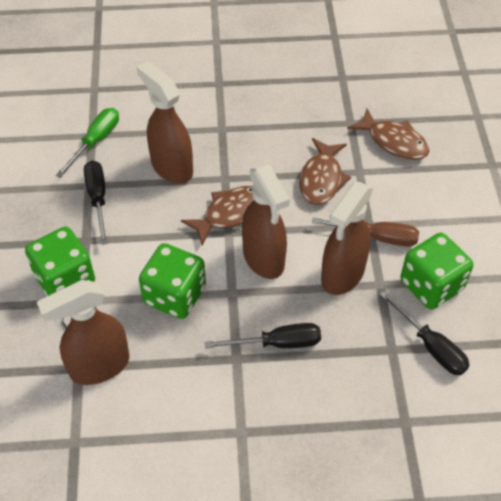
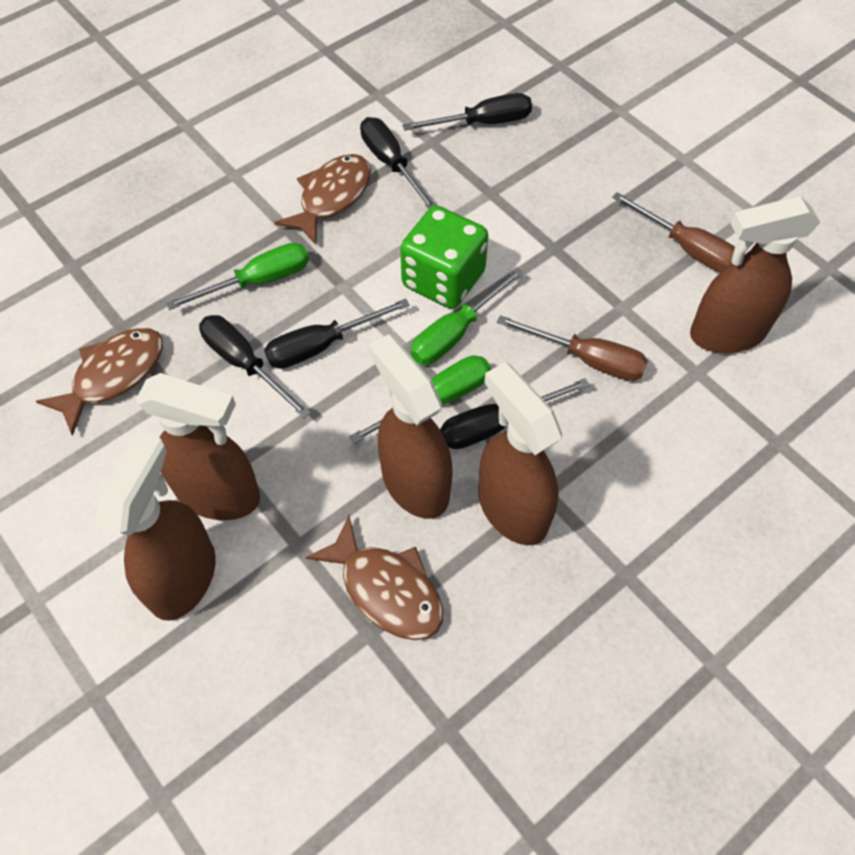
black screwdriver: 3 -> 5
brown screwdriver: 1 -> 2
brown spray bottle: 4 -> 5
green dice: 3 -> 1
green screwdriver: 1 -> 3

